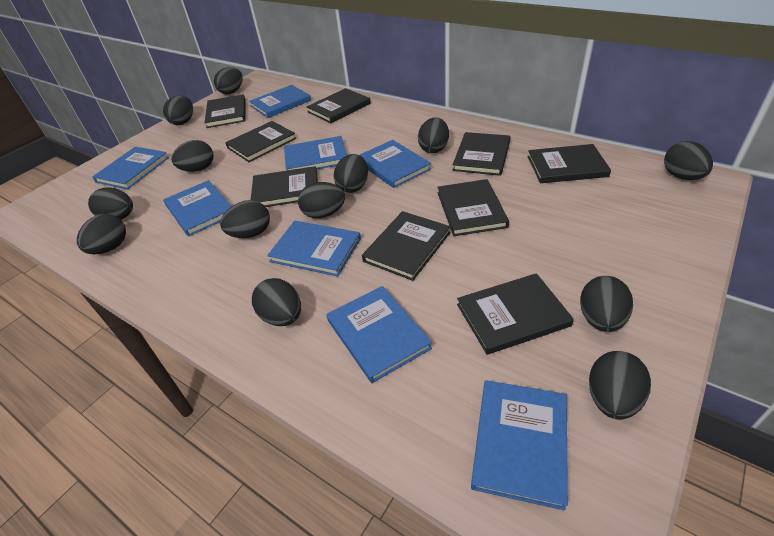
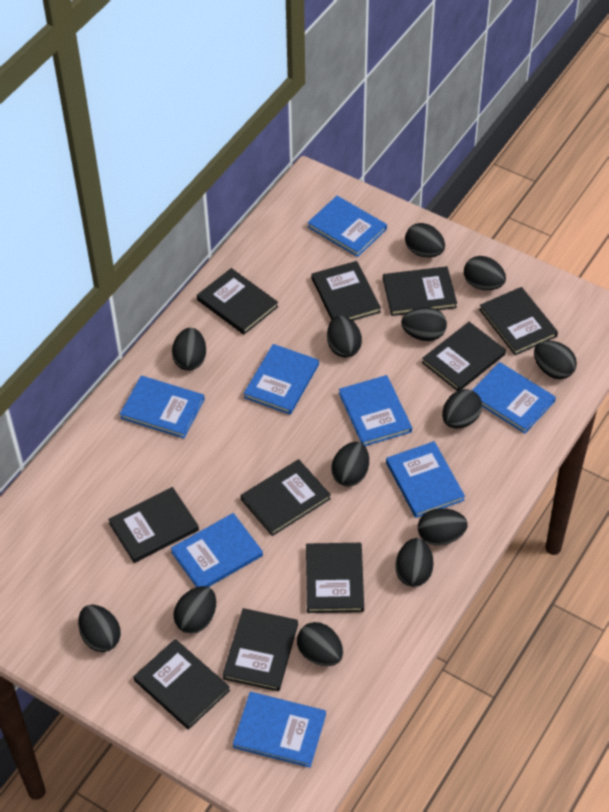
black book: 9 -> 10

